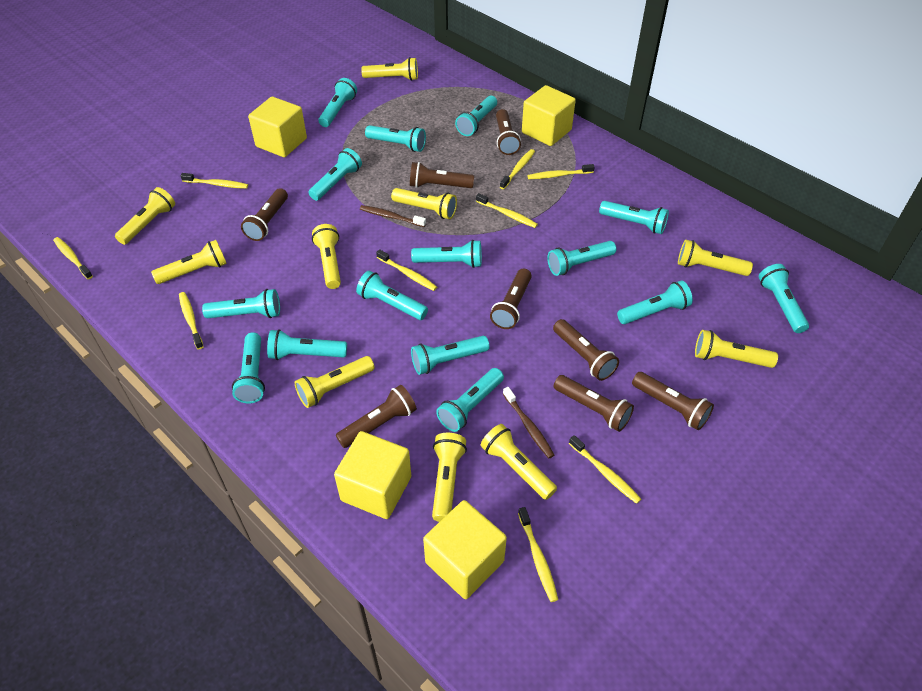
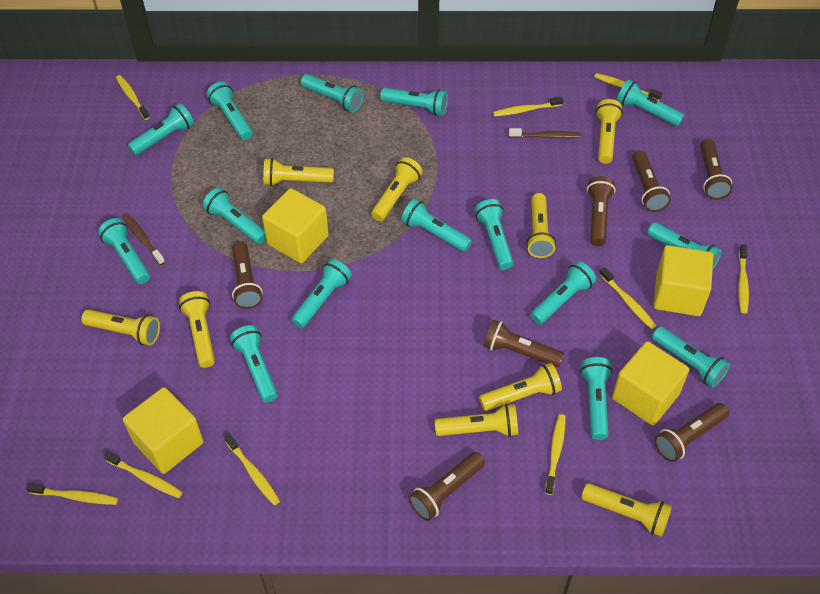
brown flashlight: 8 -> 7
yellow flashlight: 10 -> 9

